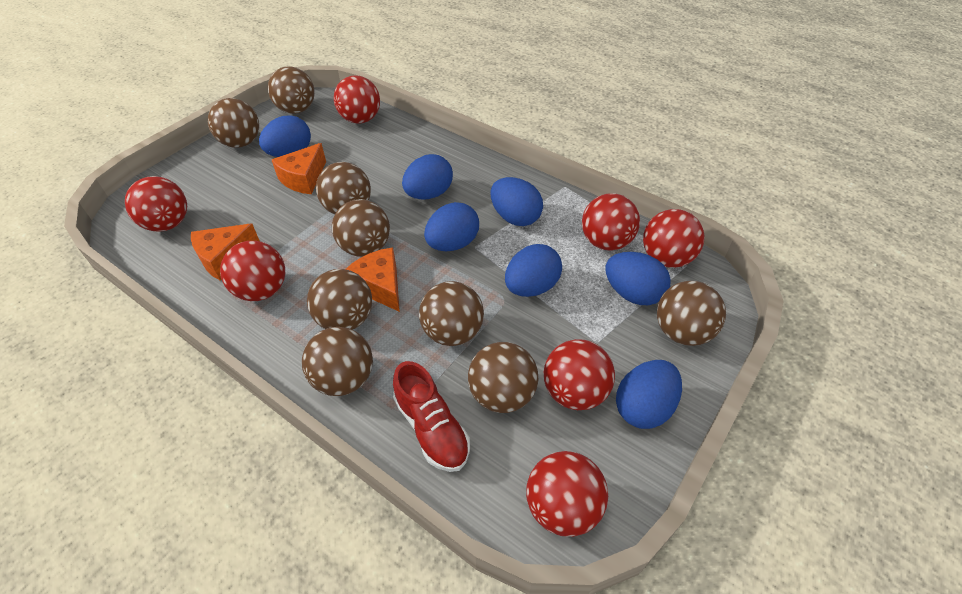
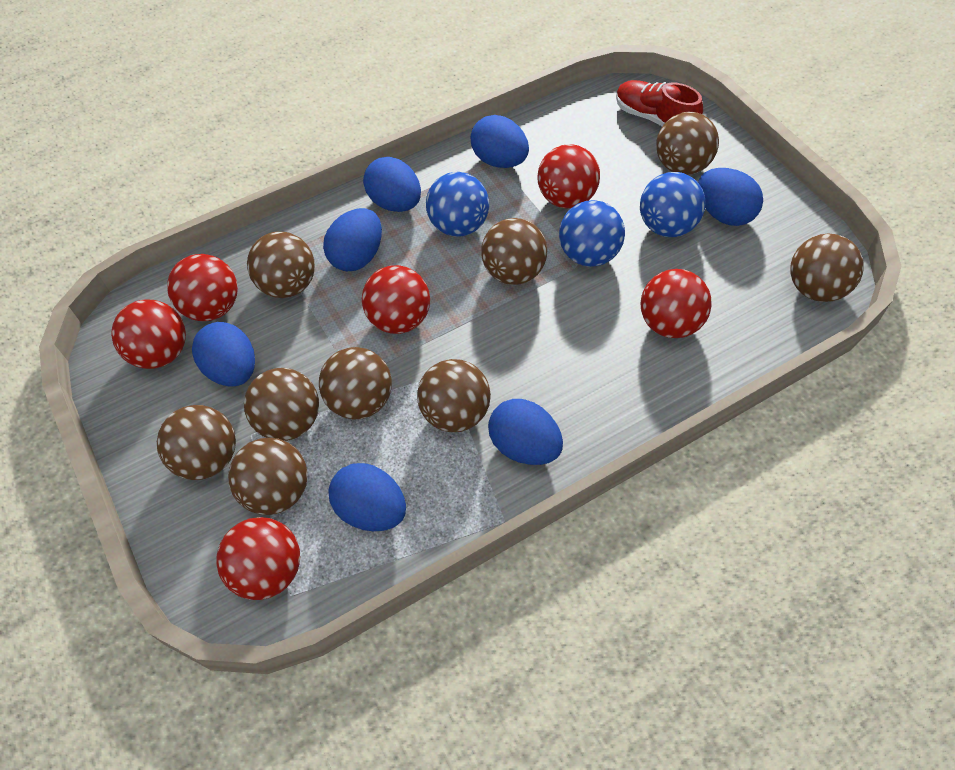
blue ball: 0 -> 3
orange cheese: 3 -> 0
red ball: 7 -> 6

